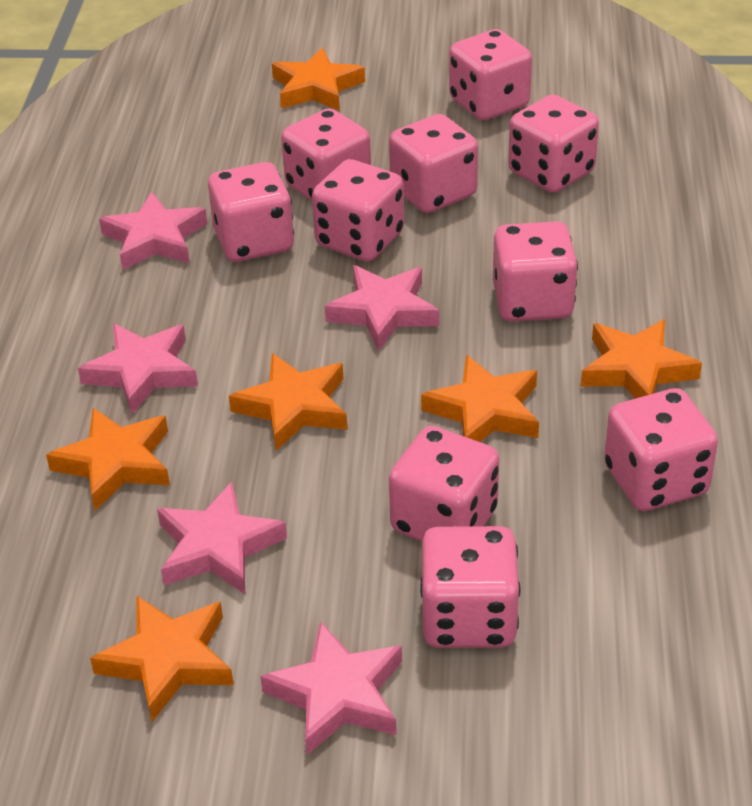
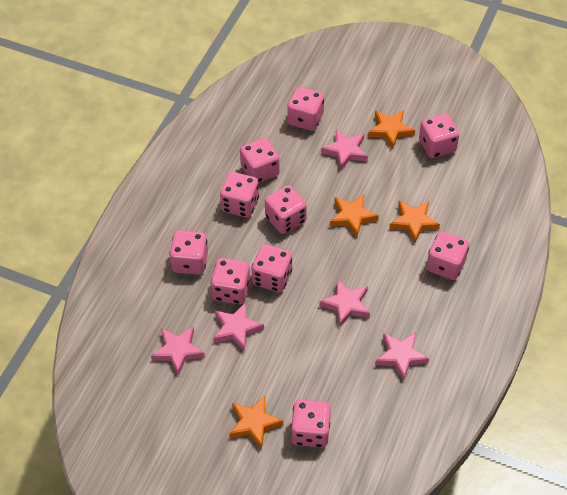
orange star: 6 -> 4

